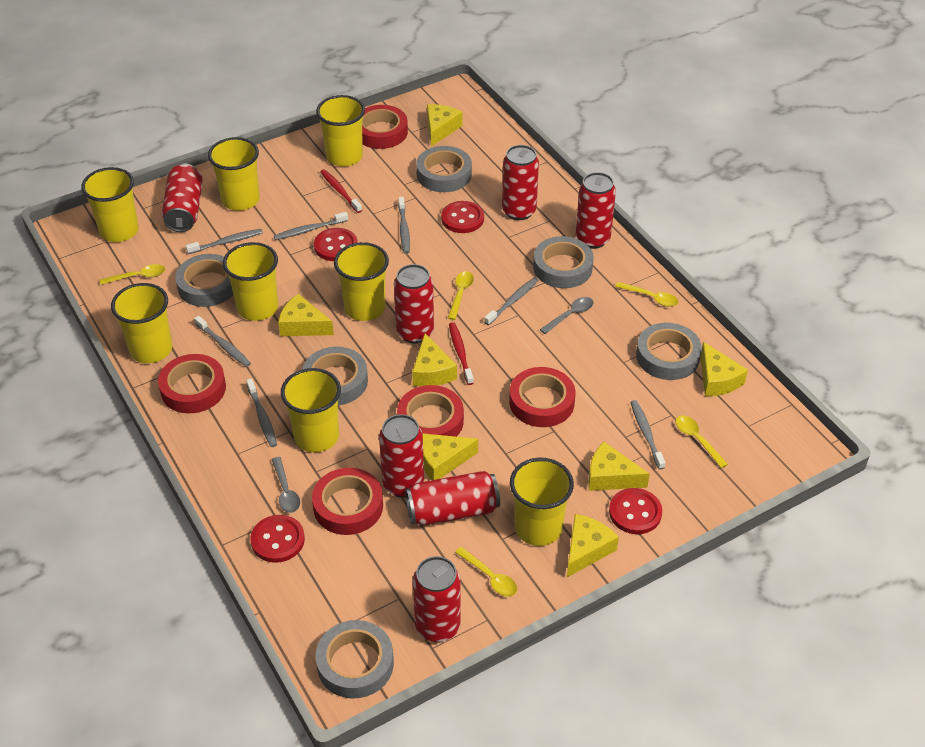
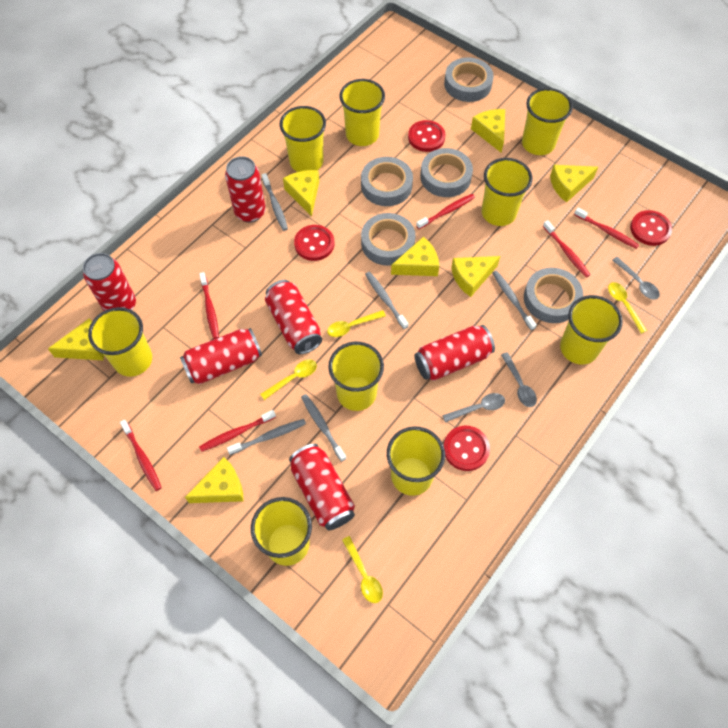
grey spoon: 2 -> 3
grey tape: 6 -> 5
grey toothbrush: 7 -> 5
red can: 7 -> 6
red tape: 5 -> 0
red toothbrush: 2 -> 6
yellow cup: 8 -> 9
yellow spoon: 5 -> 4

